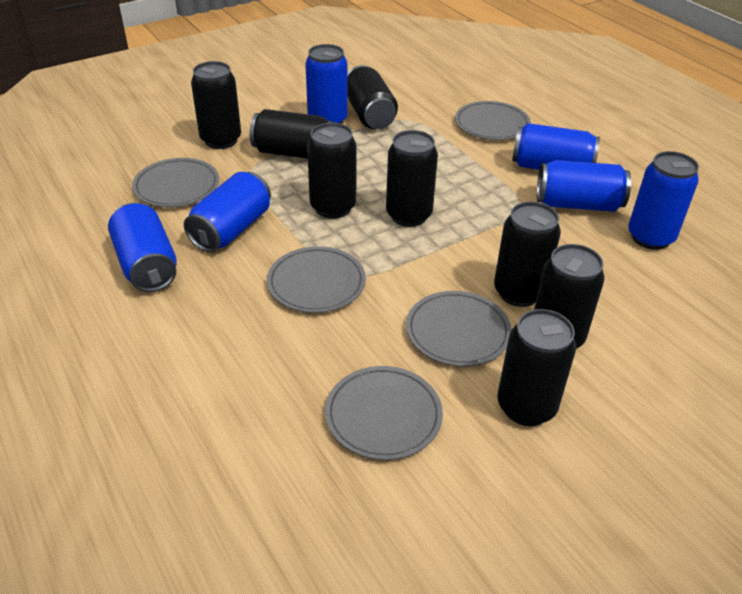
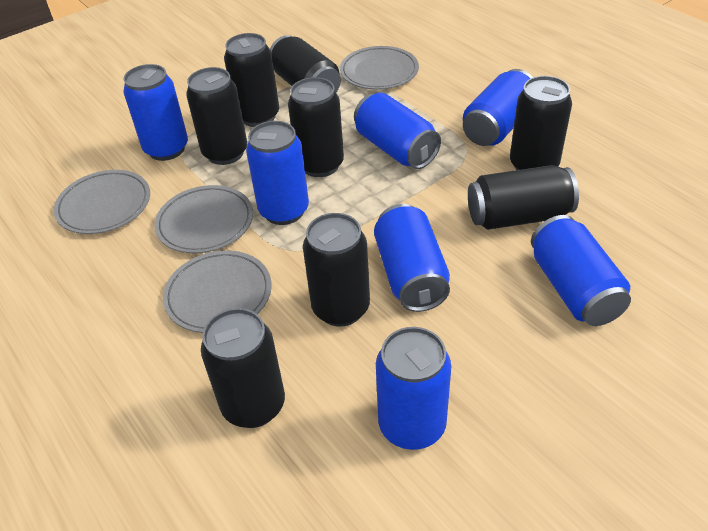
blue can: 6 -> 7
grey plate: 5 -> 4

